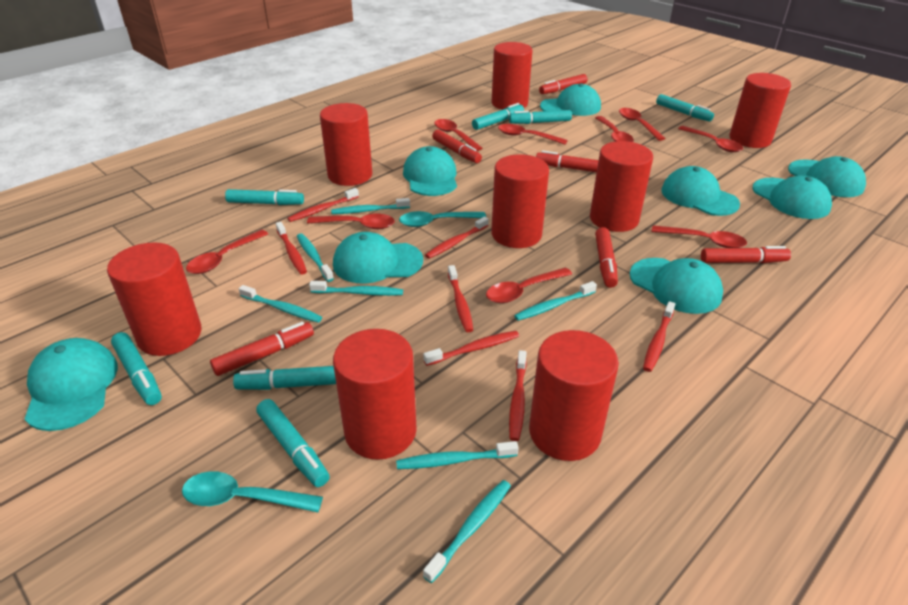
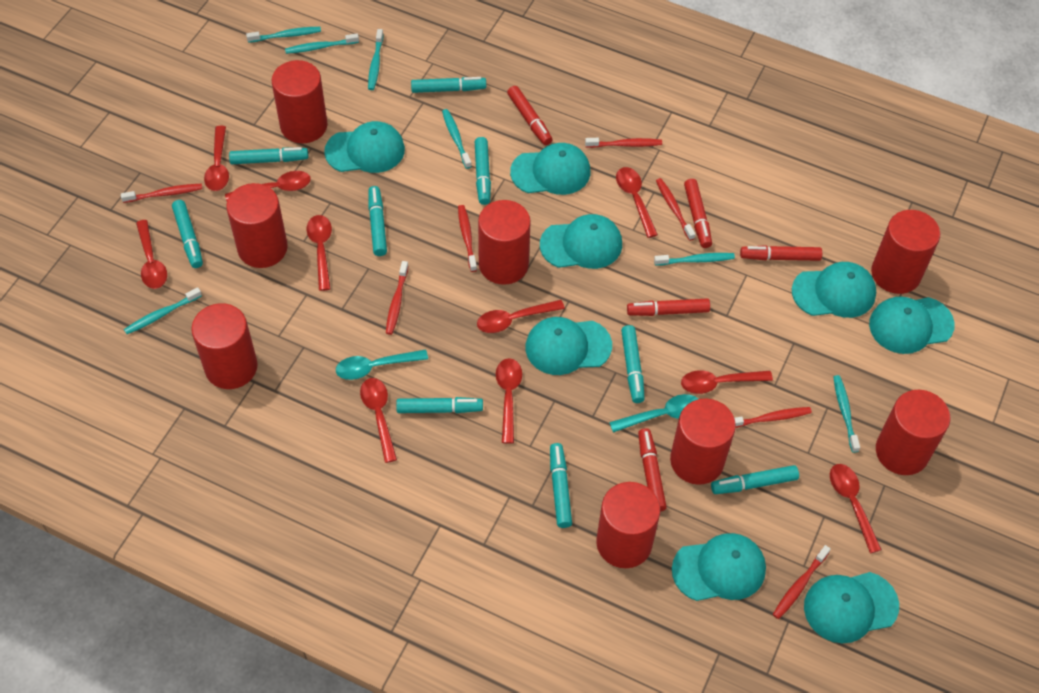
red marker: 6 -> 5
red spoon: 9 -> 10
turquoise marker: 7 -> 9

